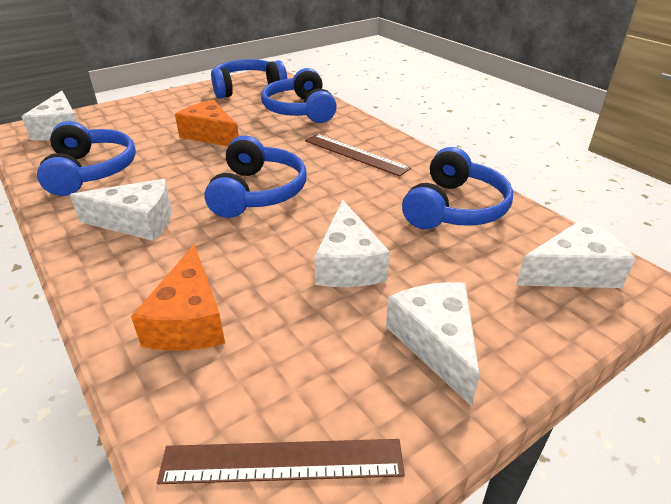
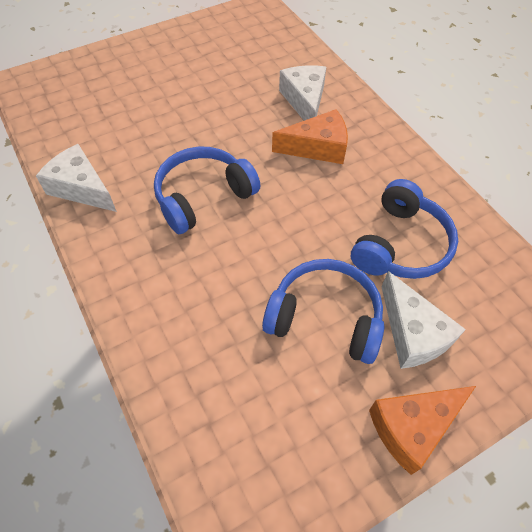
blue headphones: 5 -> 3
brown ruler: 2 -> 0
white cheese: 5 -> 3

